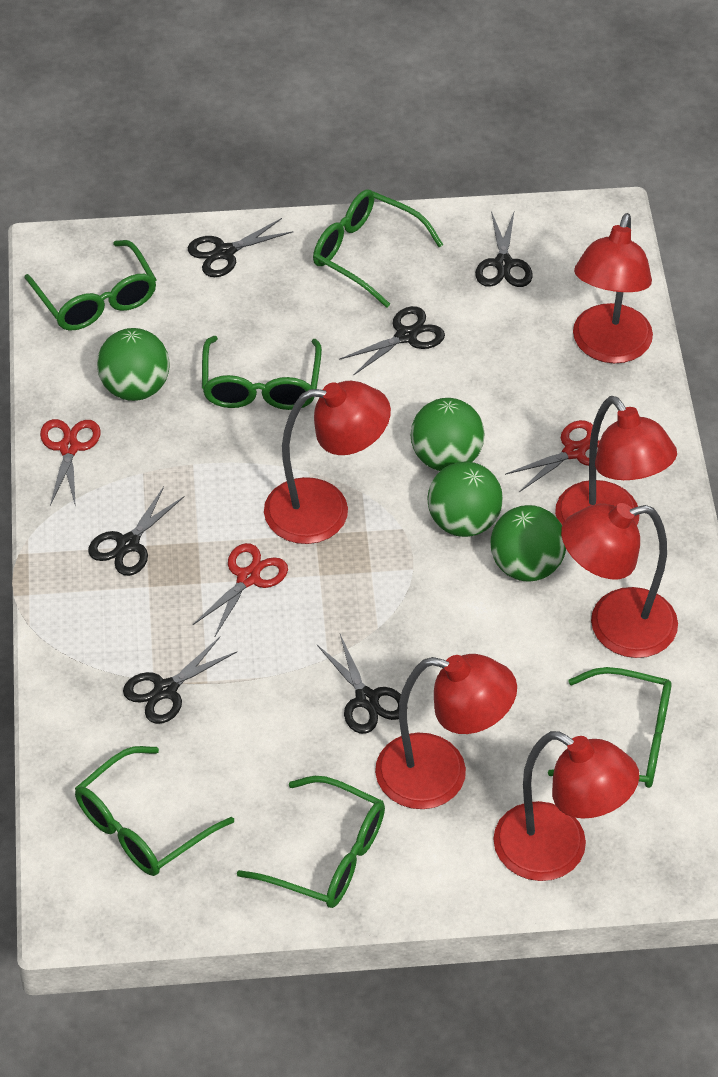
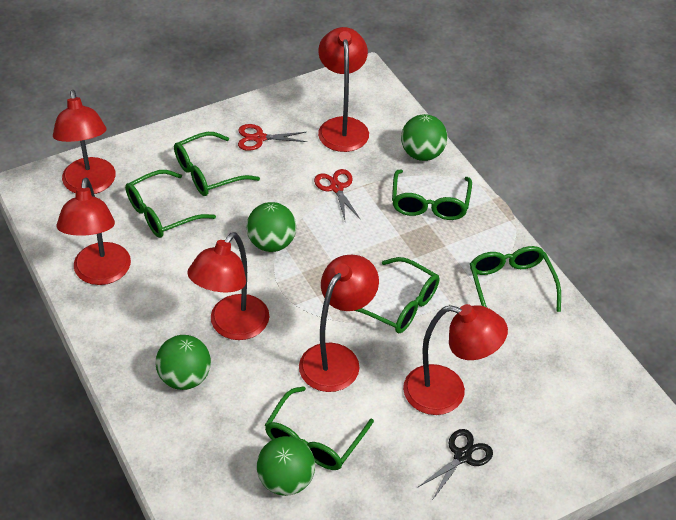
black scissors: 6 -> 1
red scissors: 3 -> 2

